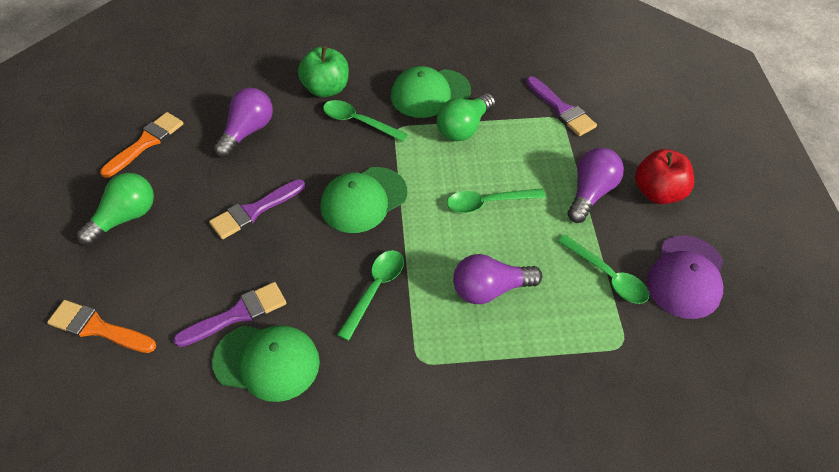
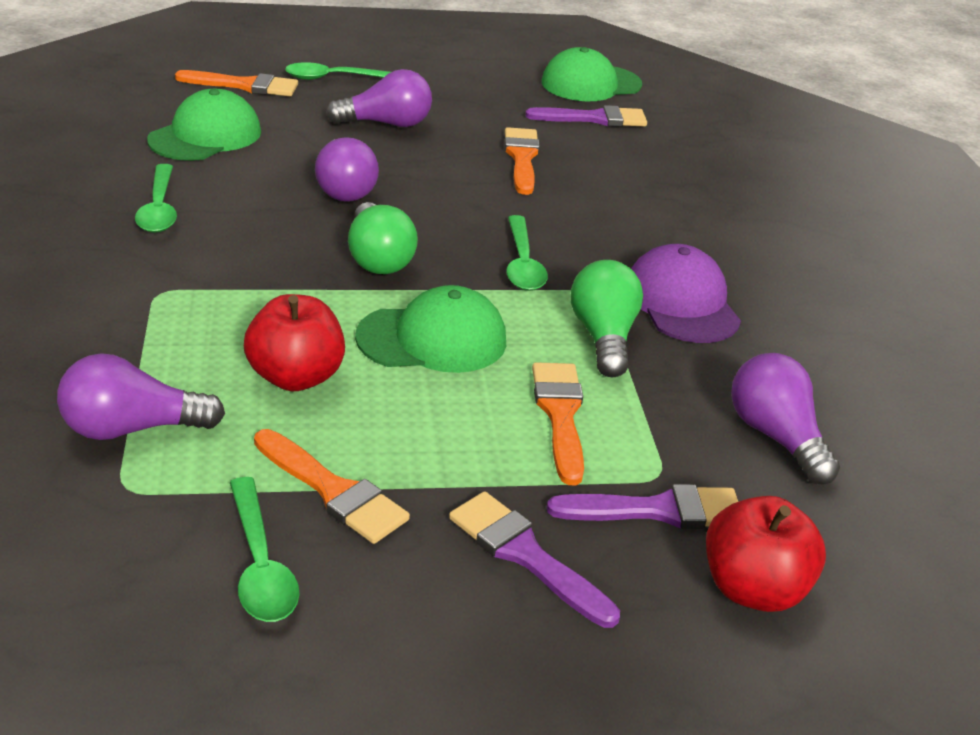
green apple: 1 -> 0
orange brush: 2 -> 4
purple light bulb: 3 -> 4
red apple: 1 -> 2

